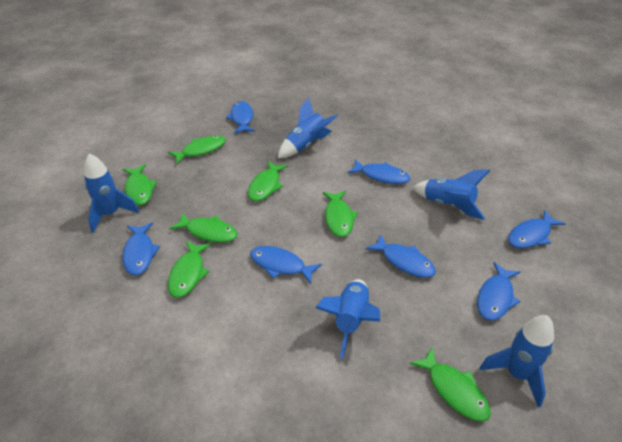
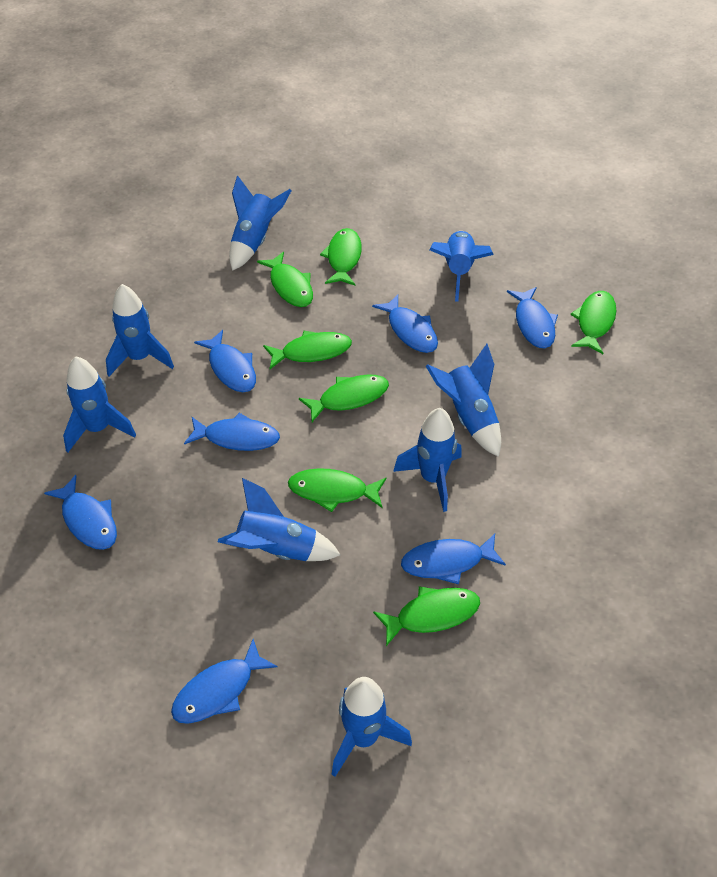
blue rocket: 5 -> 8

